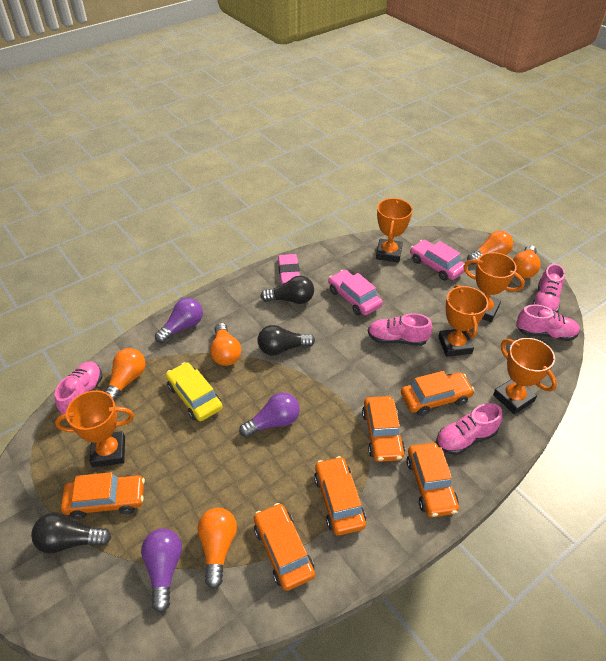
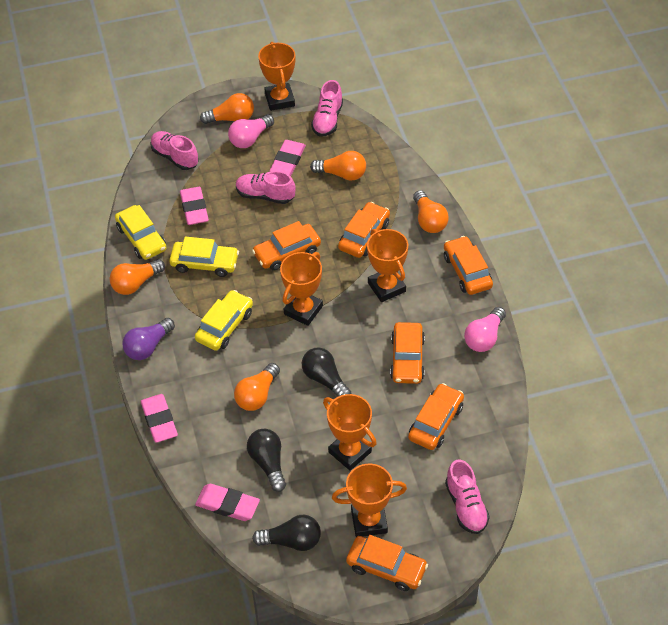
pink car: 2 -> 0
pink eraser: 1 -> 4
pink light bulb: 0 -> 2
pink shoe: 5 -> 4
purple light bulb: 3 -> 1
yellow car: 1 -> 3

